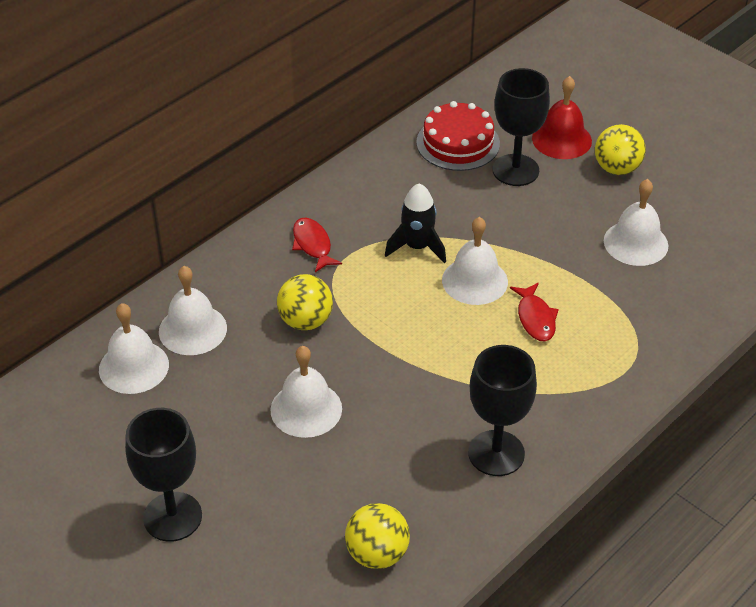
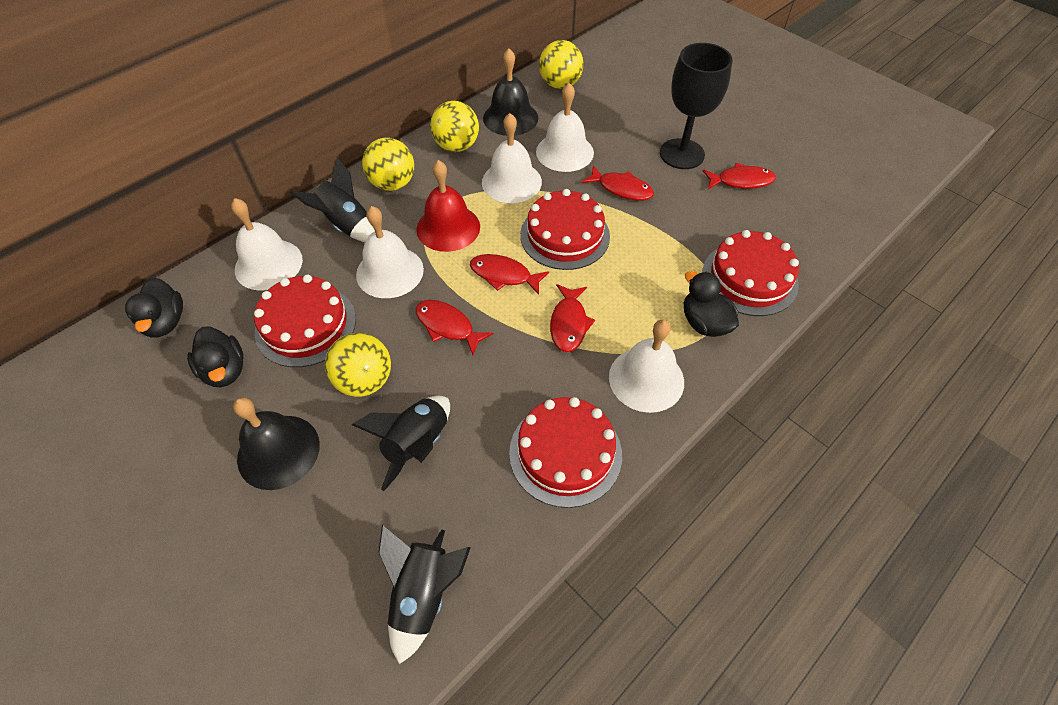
black bell: 0 -> 2
black duck: 0 -> 3
black goblet: 3 -> 1
black rocket: 1 -> 3
red cake: 1 -> 4
red fish: 2 -> 5
yellow ball: 3 -> 4

